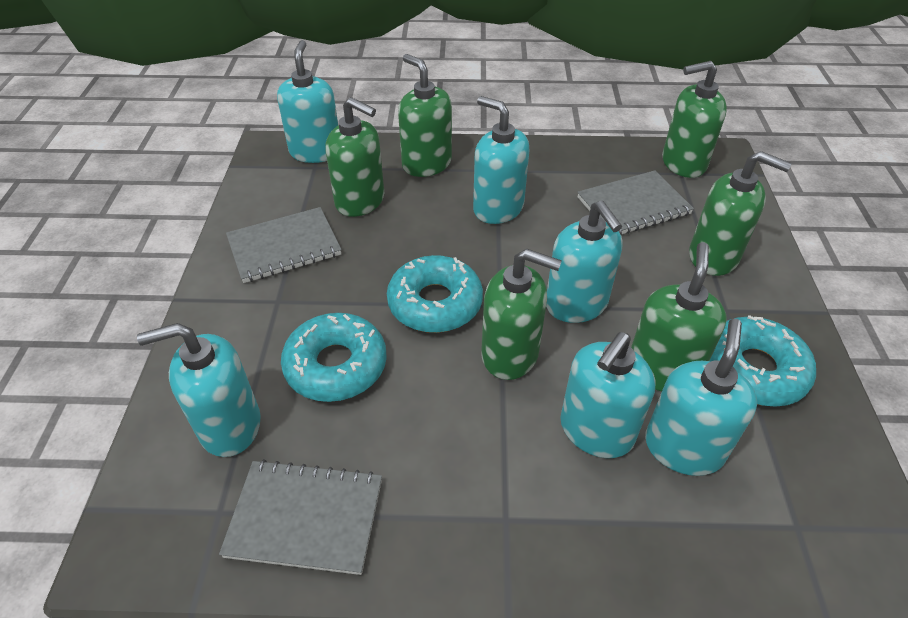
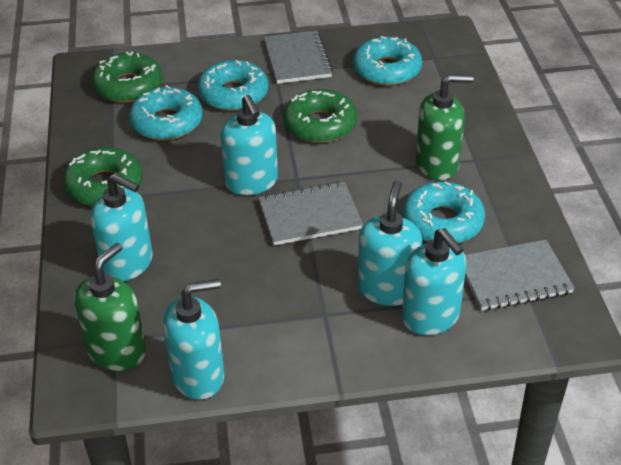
green donut: 0 -> 3
green soap dispenser: 6 -> 2
turquoise donut: 3 -> 4
turquoise soap dispenser: 6 -> 5

